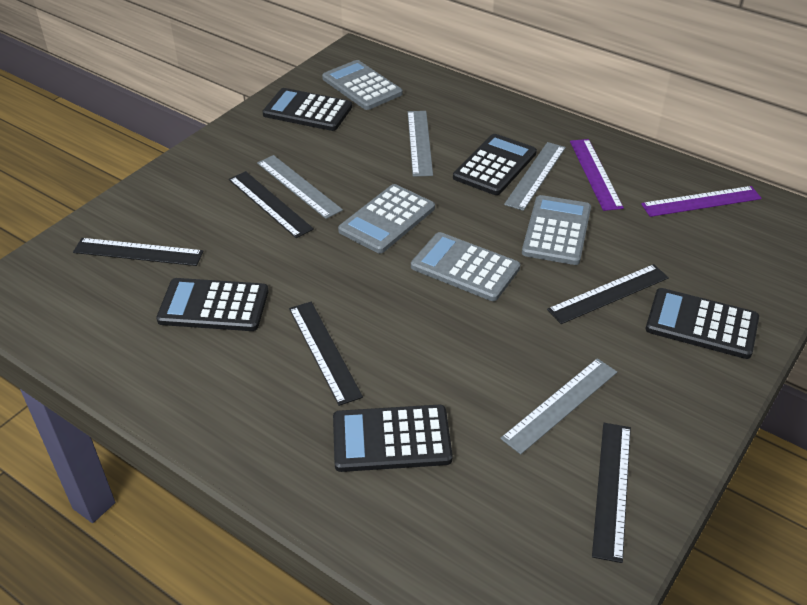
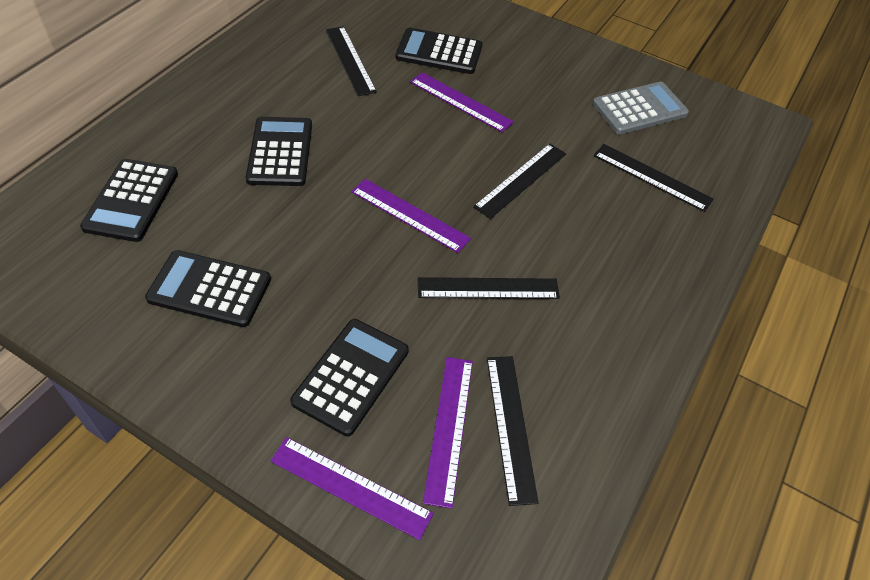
grey calculator: 4 -> 1
grey ruler: 4 -> 0
purple ruler: 2 -> 4

